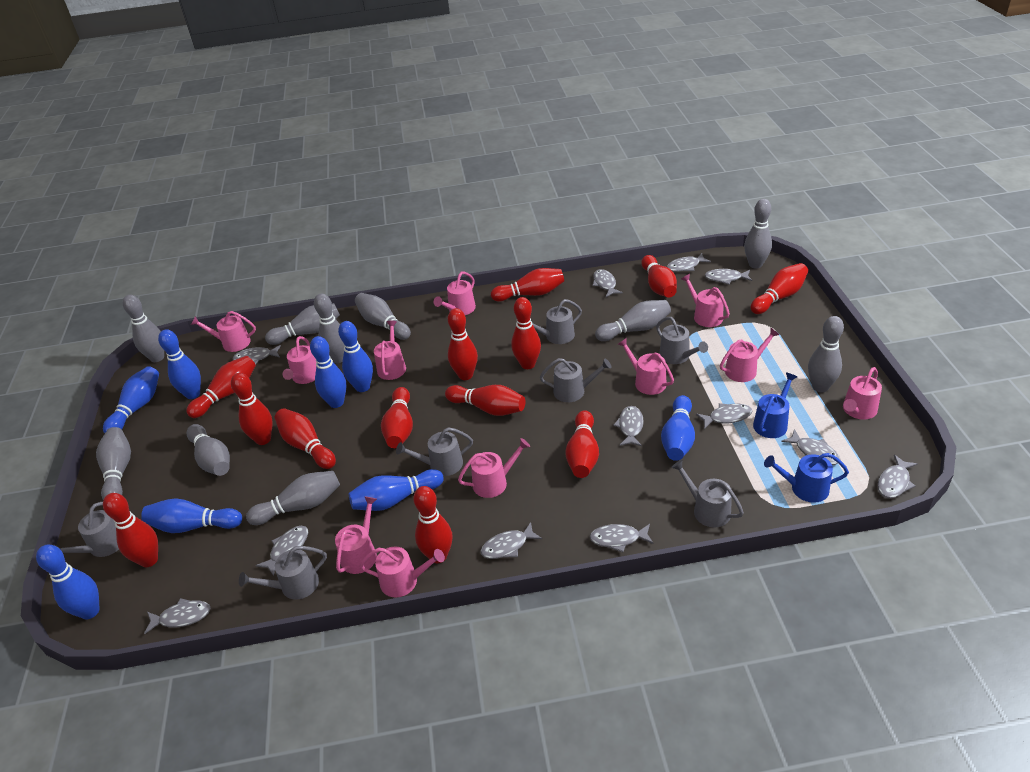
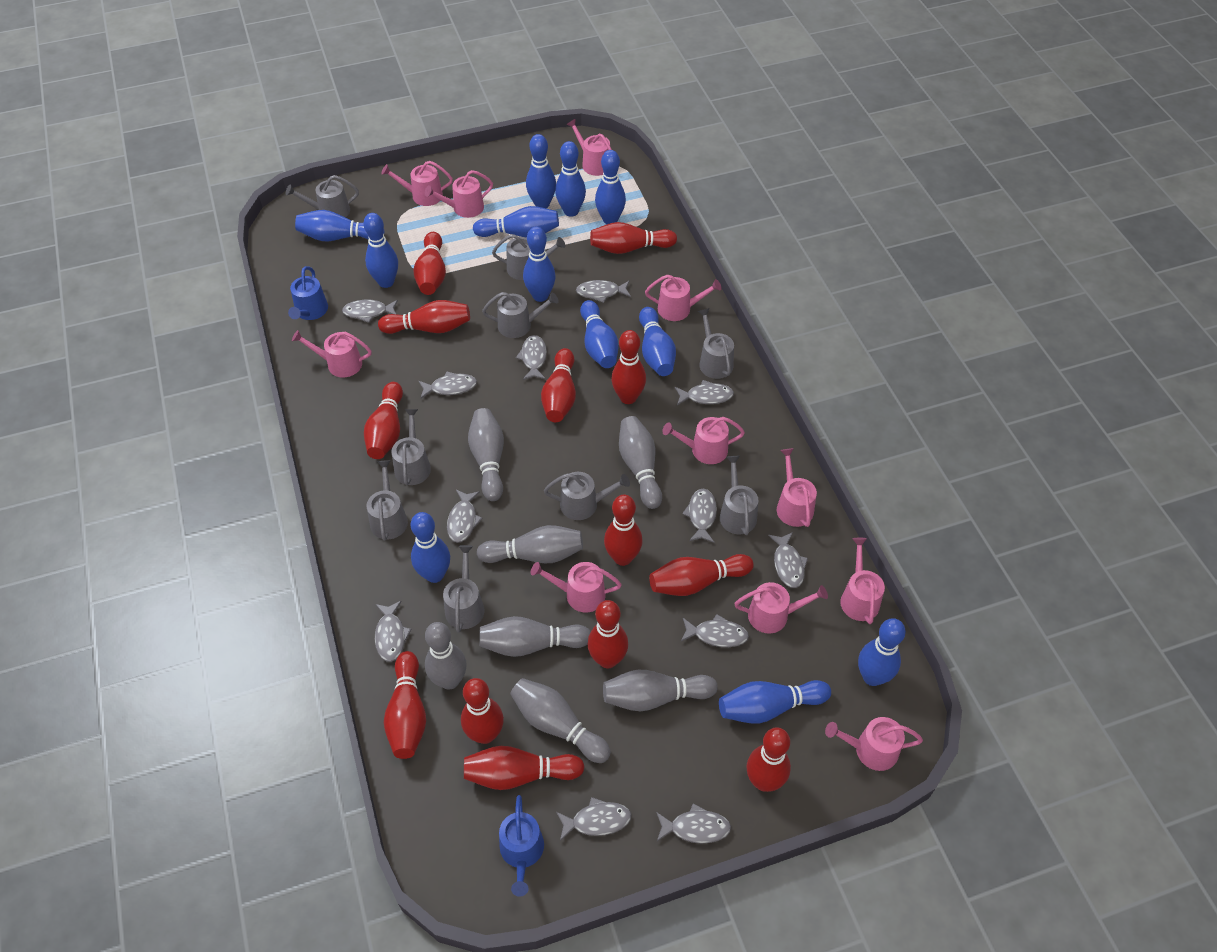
blue bowling pin: 8 -> 12
grey bowling pin: 10 -> 7
grey watering can: 7 -> 9

